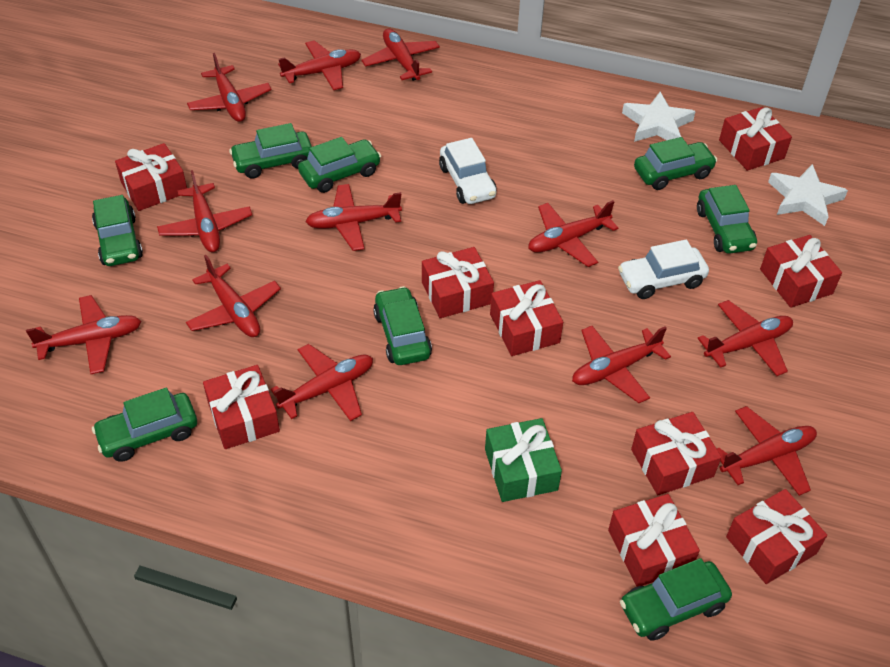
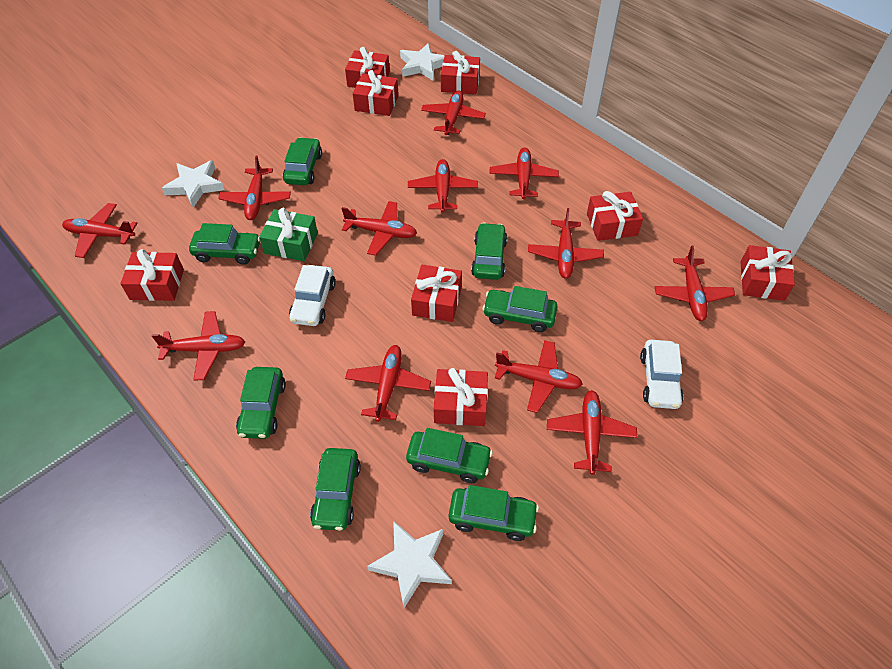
red gift: 9 -> 8
white star: 2 -> 3

